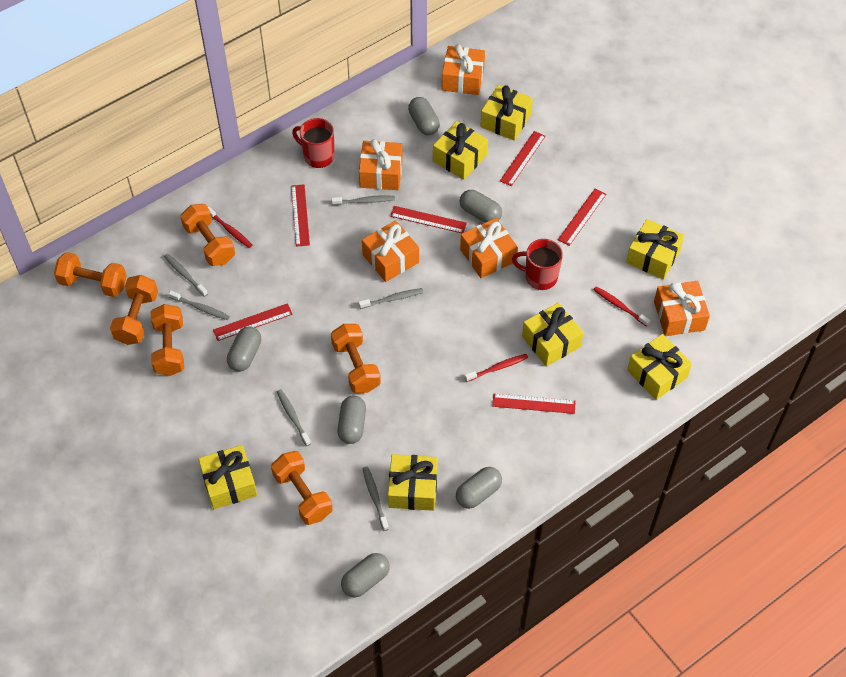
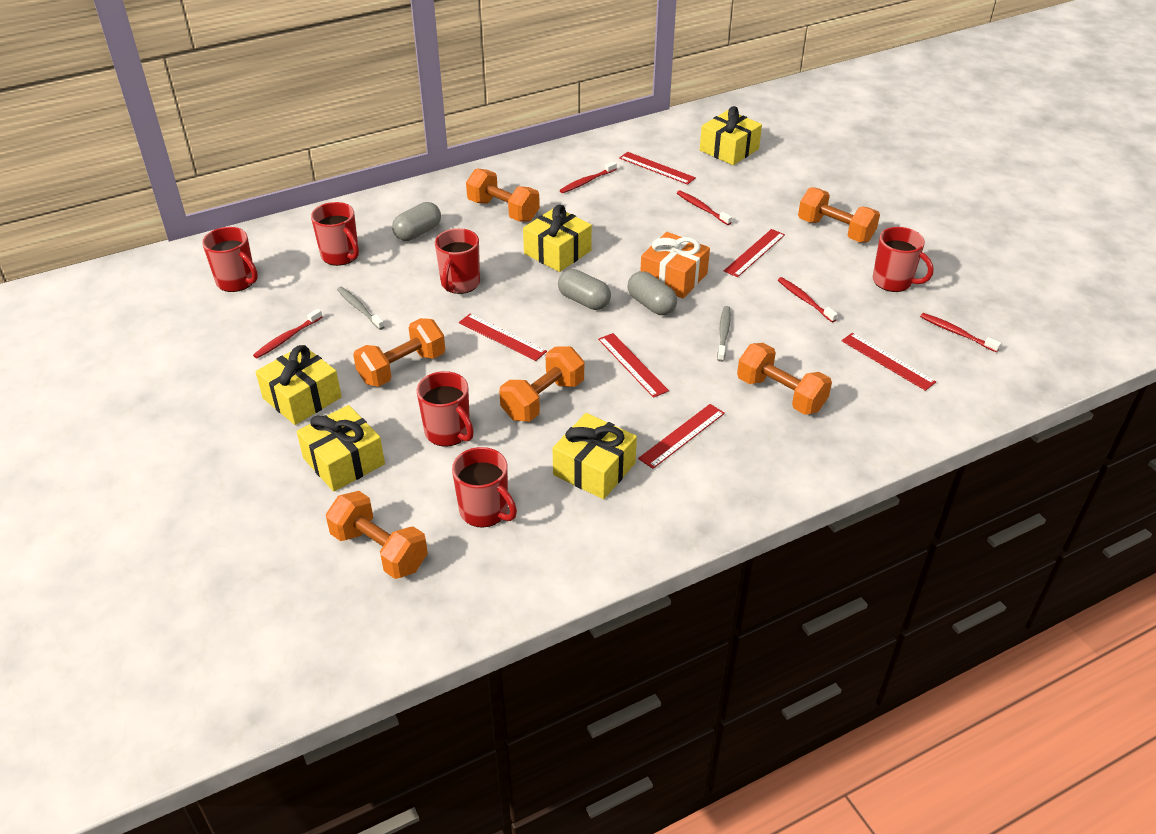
grey capsule: 6 -> 3
grey toothbrush: 6 -> 2
orange gift: 5 -> 1
red mug: 2 -> 6
red toothbrush: 3 -> 5
yellow gift: 7 -> 5

